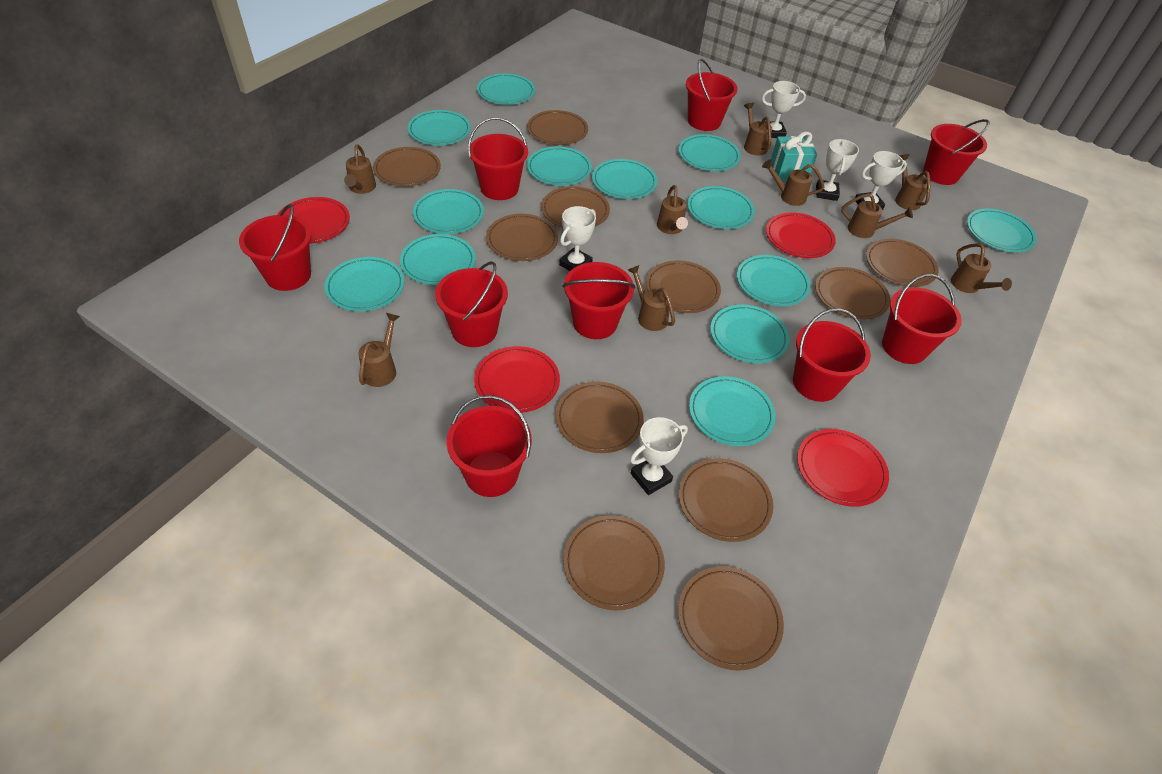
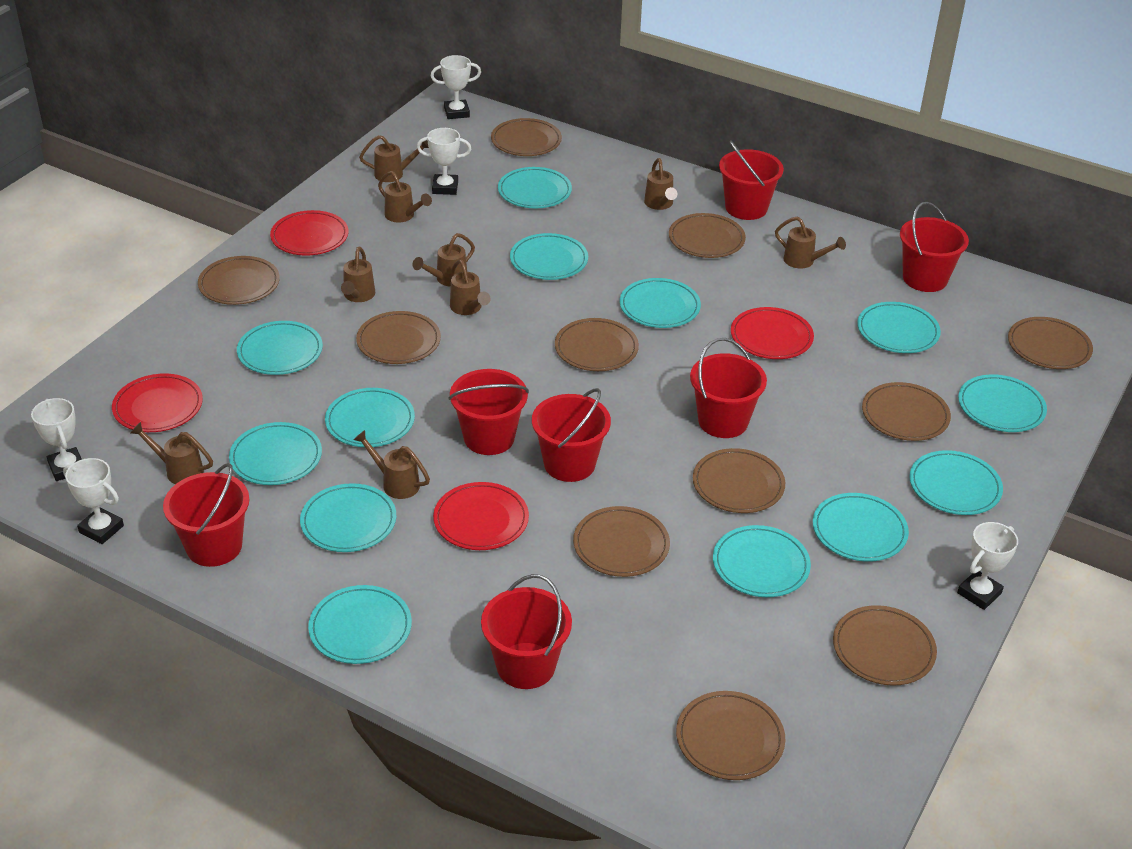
red bucket: 9 -> 7
turquoise gift: 1 -> 0

